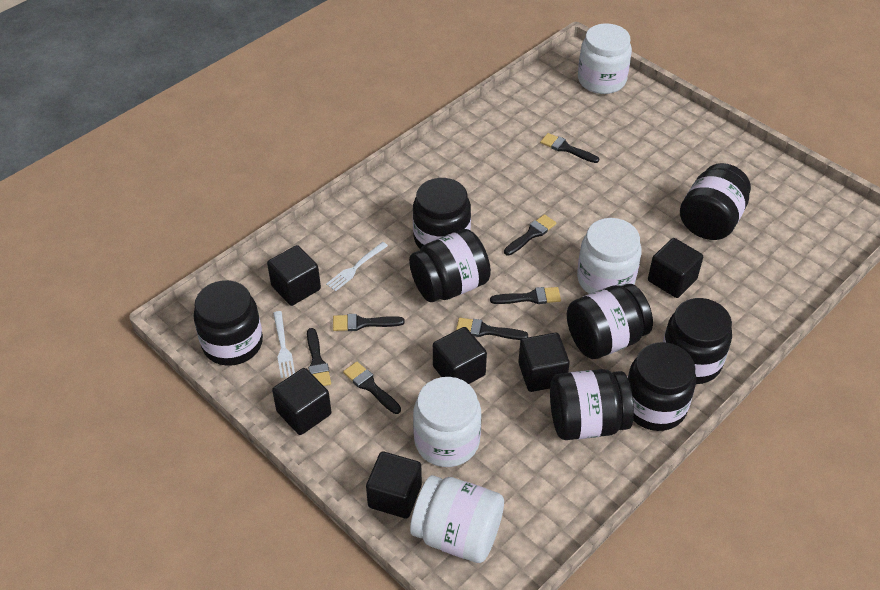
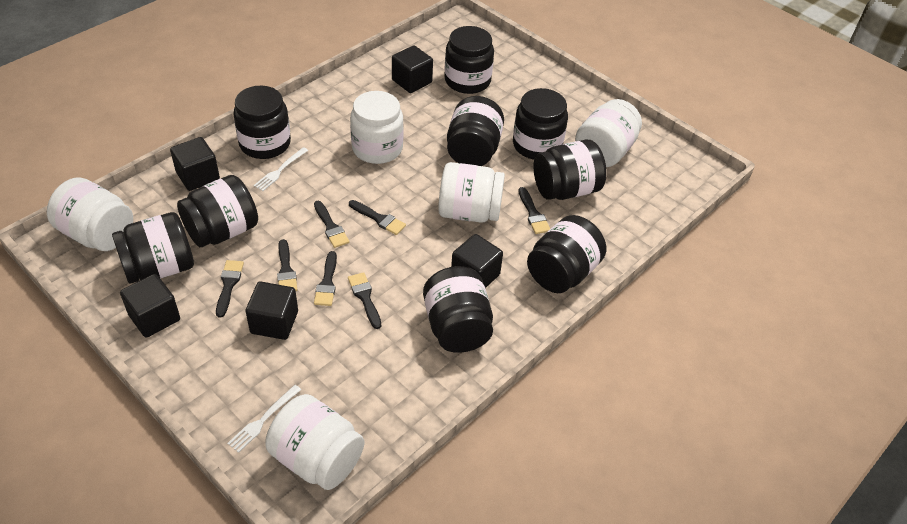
black cube: 6 -> 5
black jar: 8 -> 9
white jar: 4 -> 5

